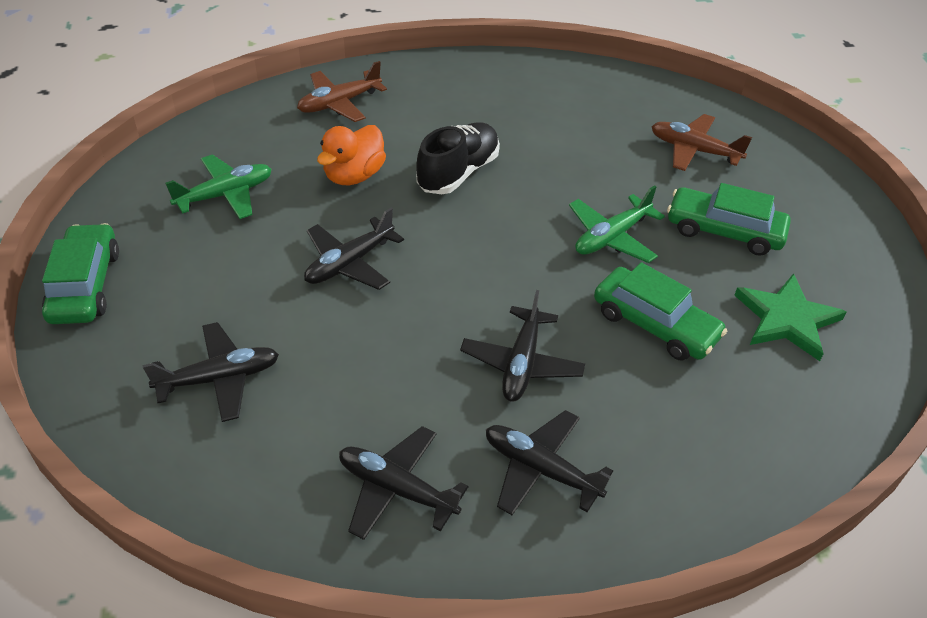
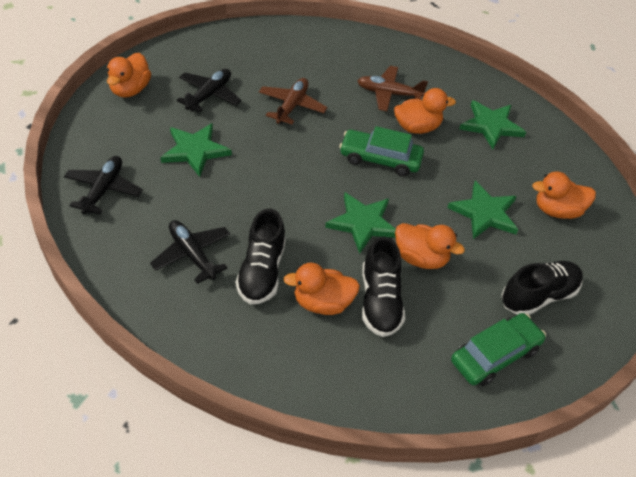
black plane: 5 -> 3
black shoe: 1 -> 3
green car: 3 -> 2
green plane: 2 -> 0
green star: 1 -> 4
orange duck: 1 -> 5

